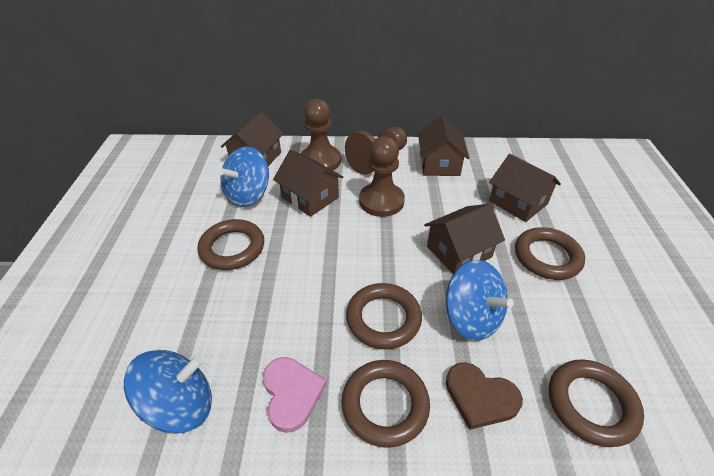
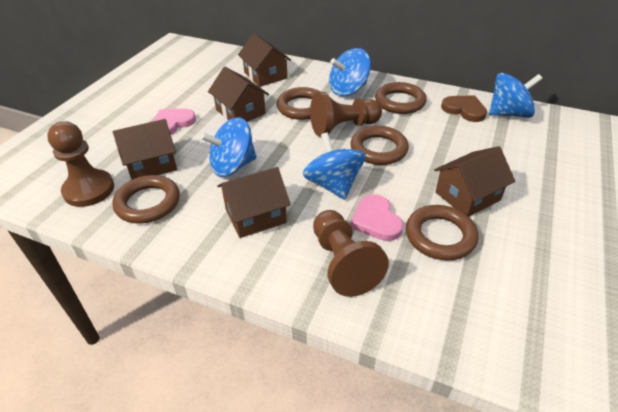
blue spinning top: 3 -> 4
pink heart: 1 -> 2

